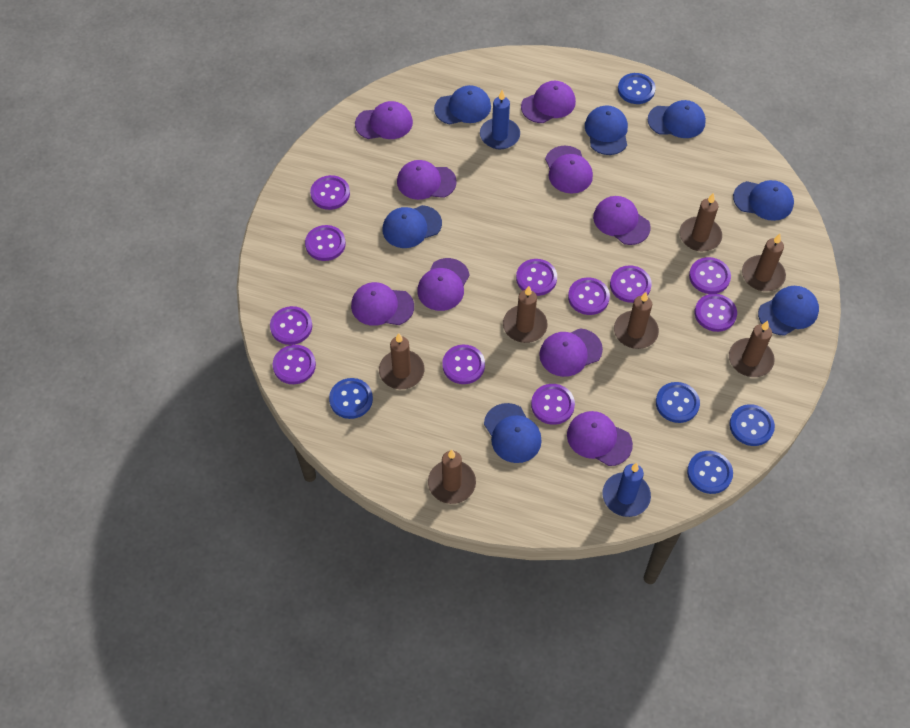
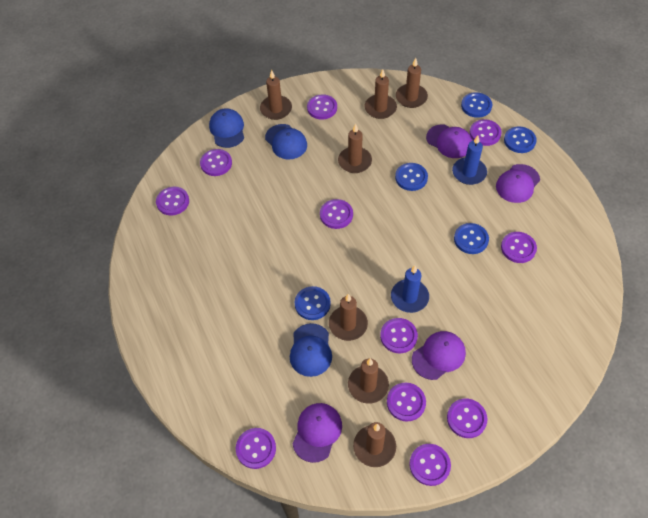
blue cap: 7 -> 3
purple cap: 9 -> 4

